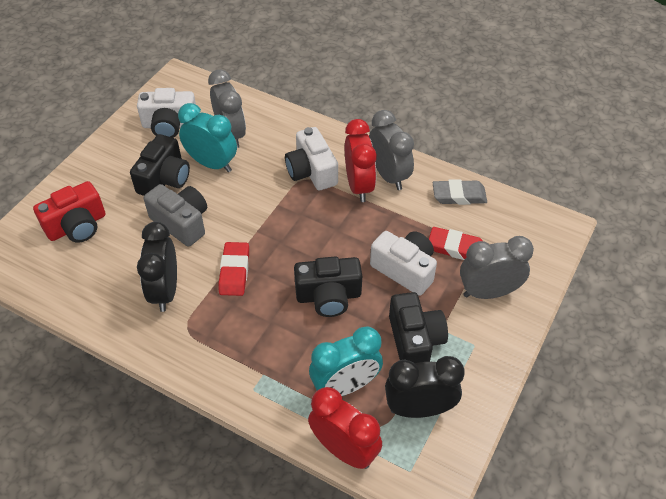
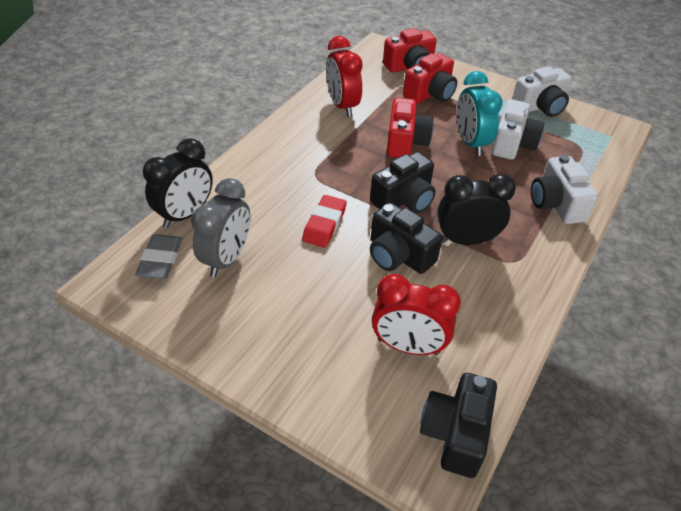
grey camera: 1 -> 0
grey clock: 3 -> 1
red camera: 1 -> 3
red eraser: 2 -> 1
turquoise clock: 2 -> 1

